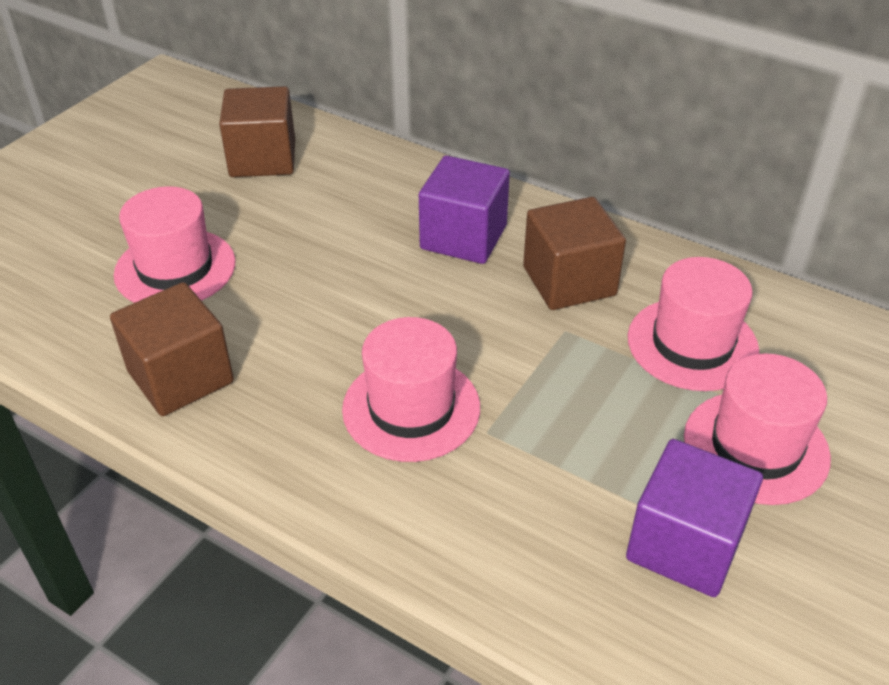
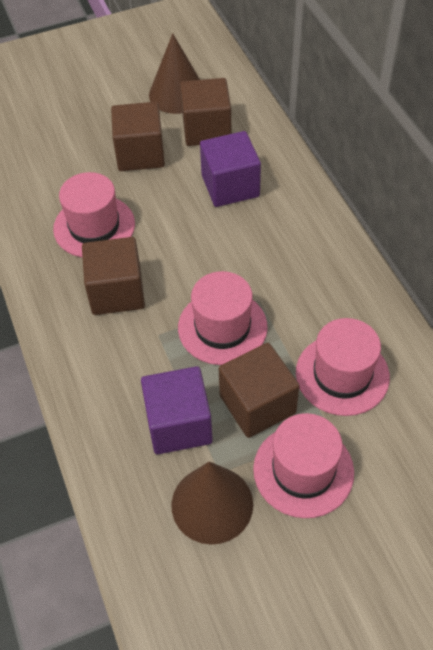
brown cone: 0 -> 2
brown cube: 3 -> 4

